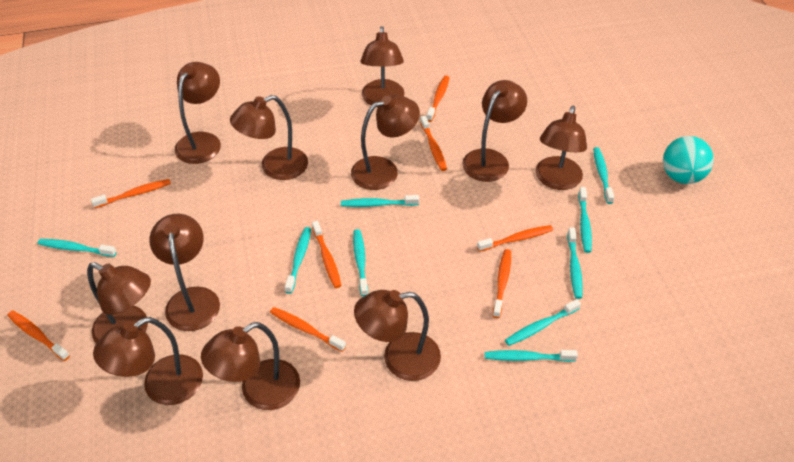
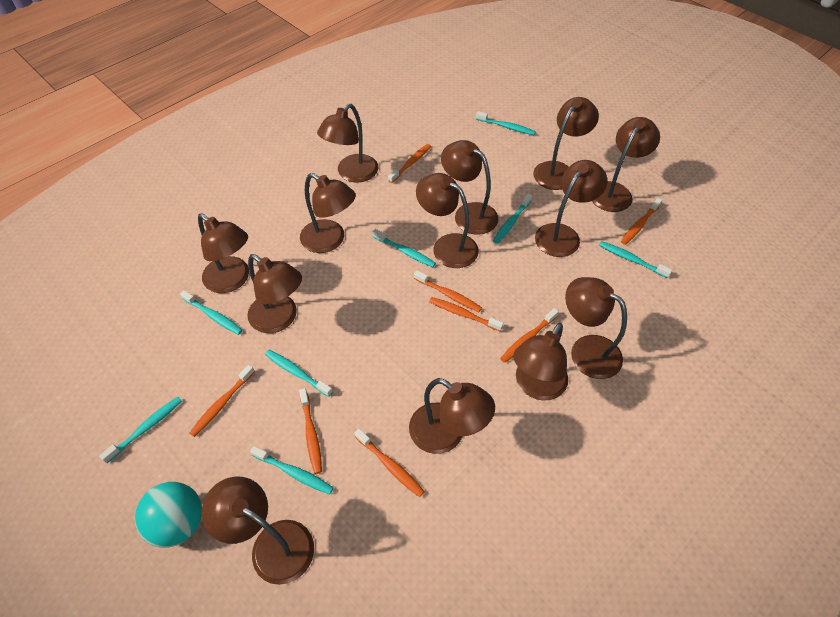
brown lamp: 11 -> 13
turquoise toothbrush: 9 -> 8

